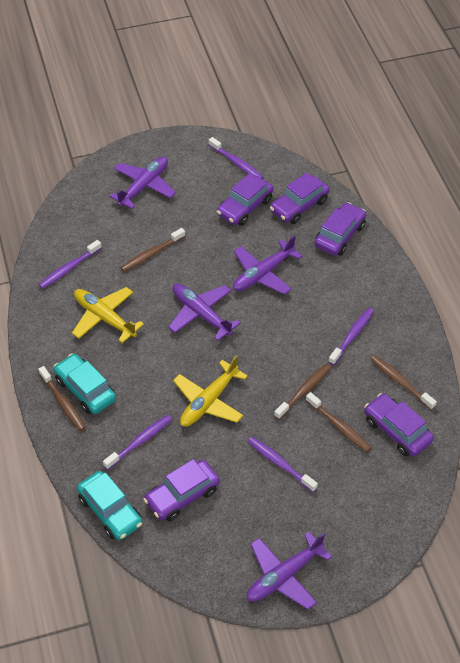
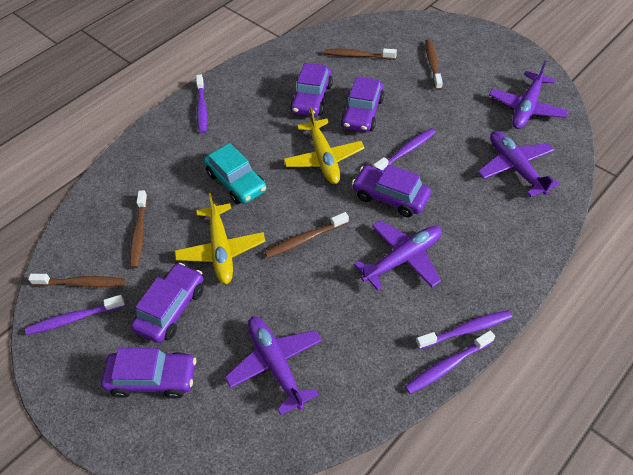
turquoise car: 2 -> 1

